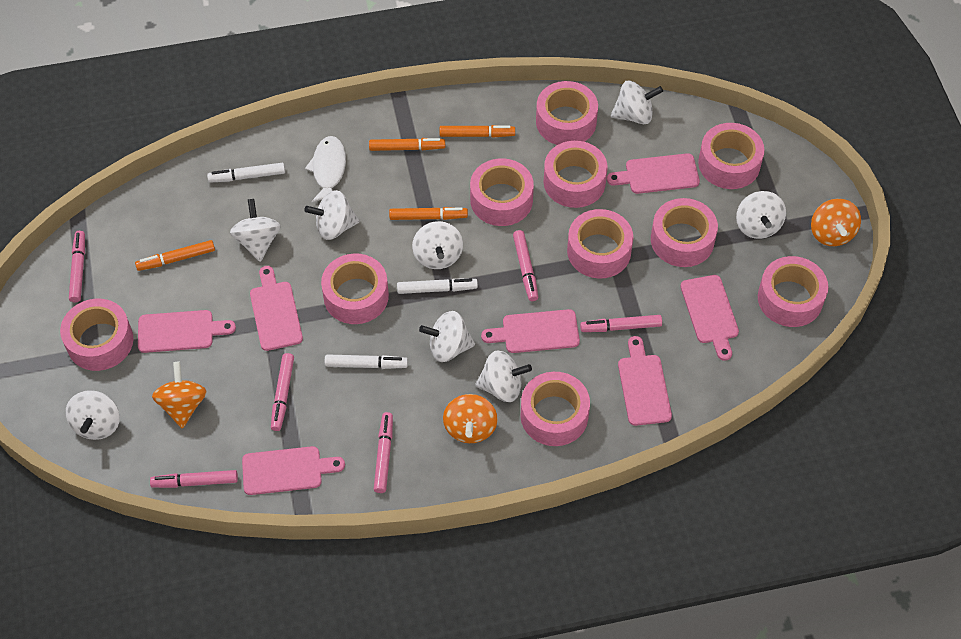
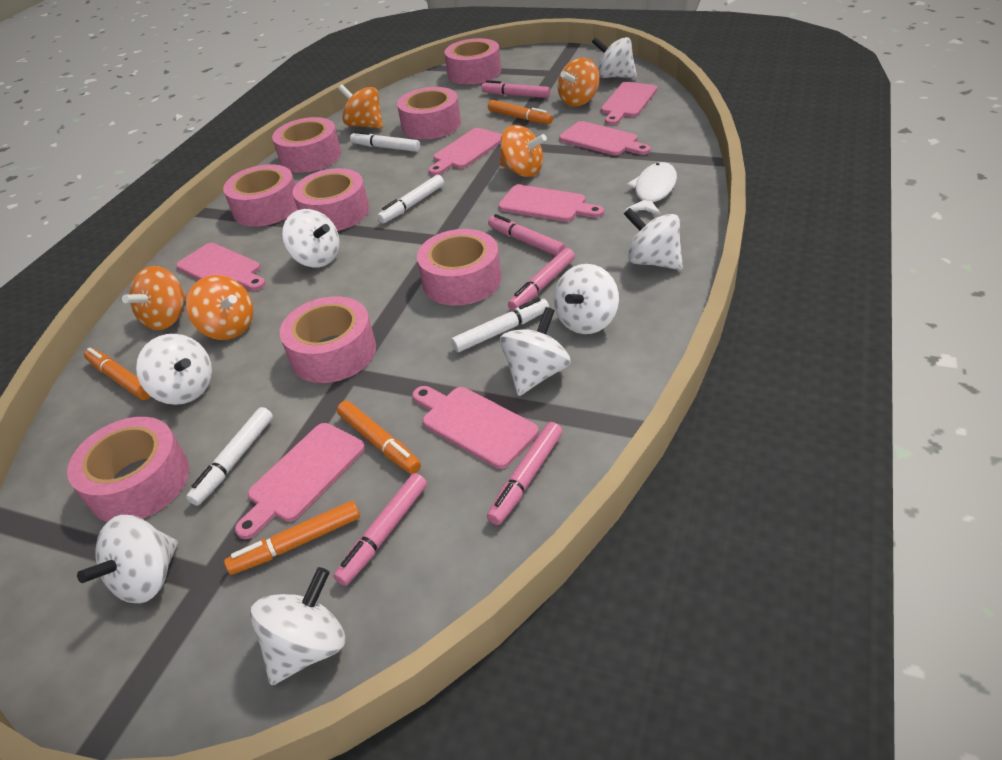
orange spinning top: 3 -> 5
pink marker: 6 -> 5
pink tape: 10 -> 8
white marker: 3 -> 4

